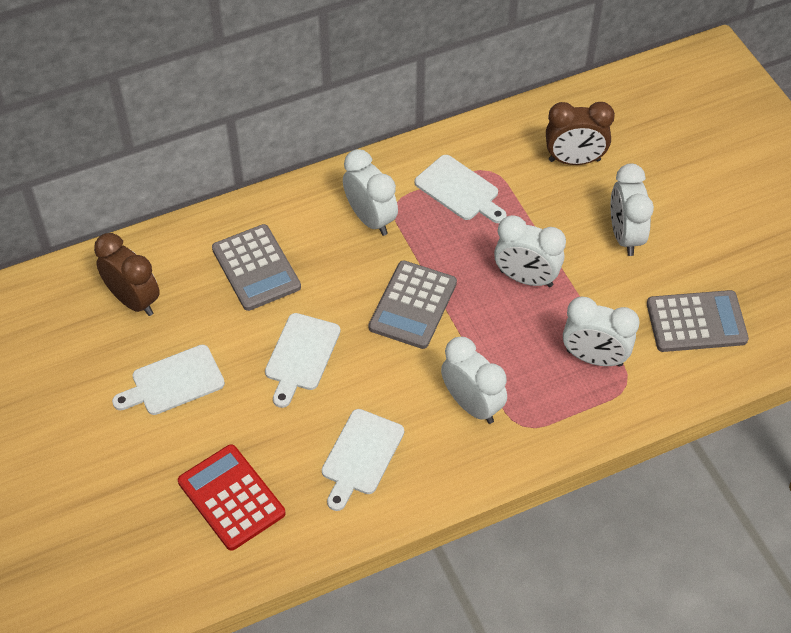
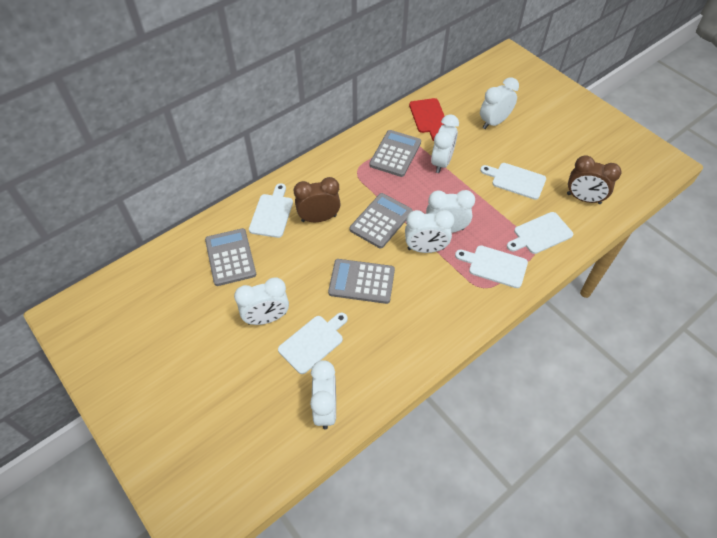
grey calculator: 3 -> 4
red calculator: 1 -> 0
red cutting board: 0 -> 1
white clock: 5 -> 6
white cutting board: 4 -> 5

